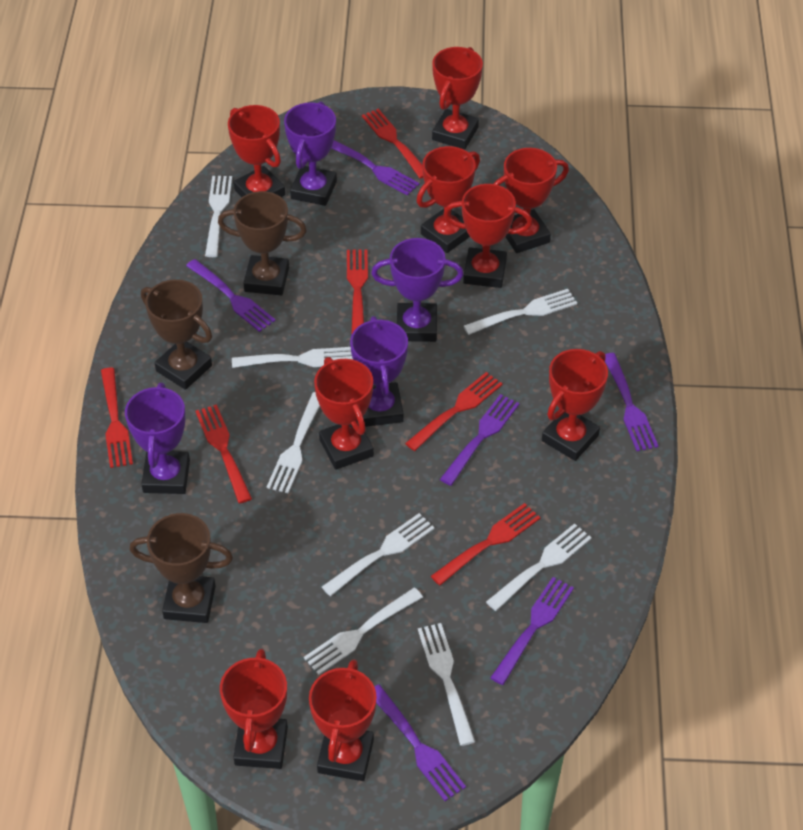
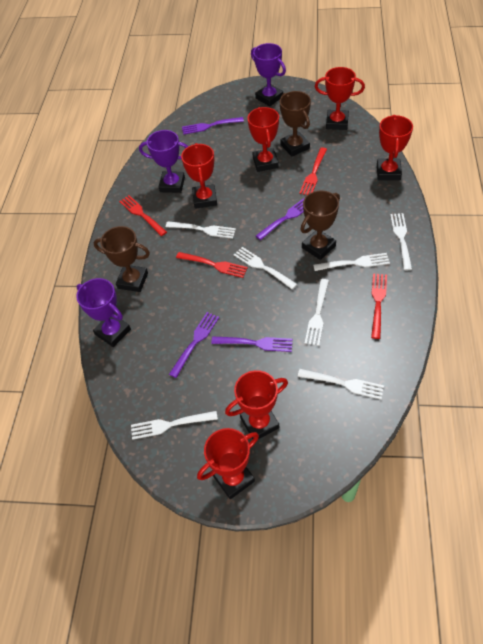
purple fork: 6 -> 4
purple trophy: 4 -> 3
red fork: 6 -> 4
red trophy: 9 -> 6
white fork: 8 -> 7

